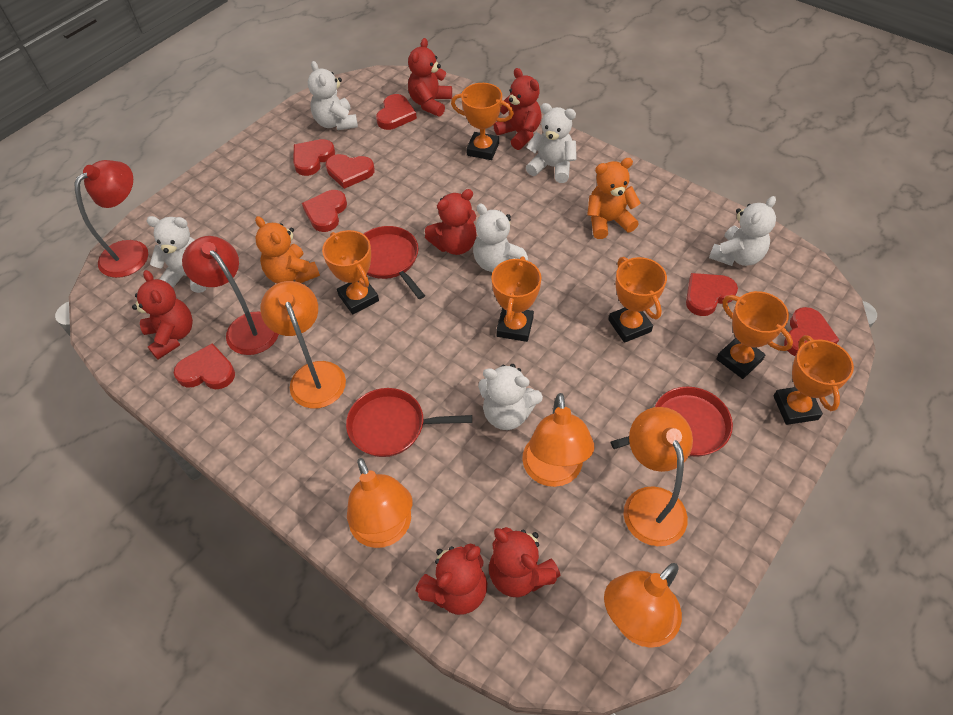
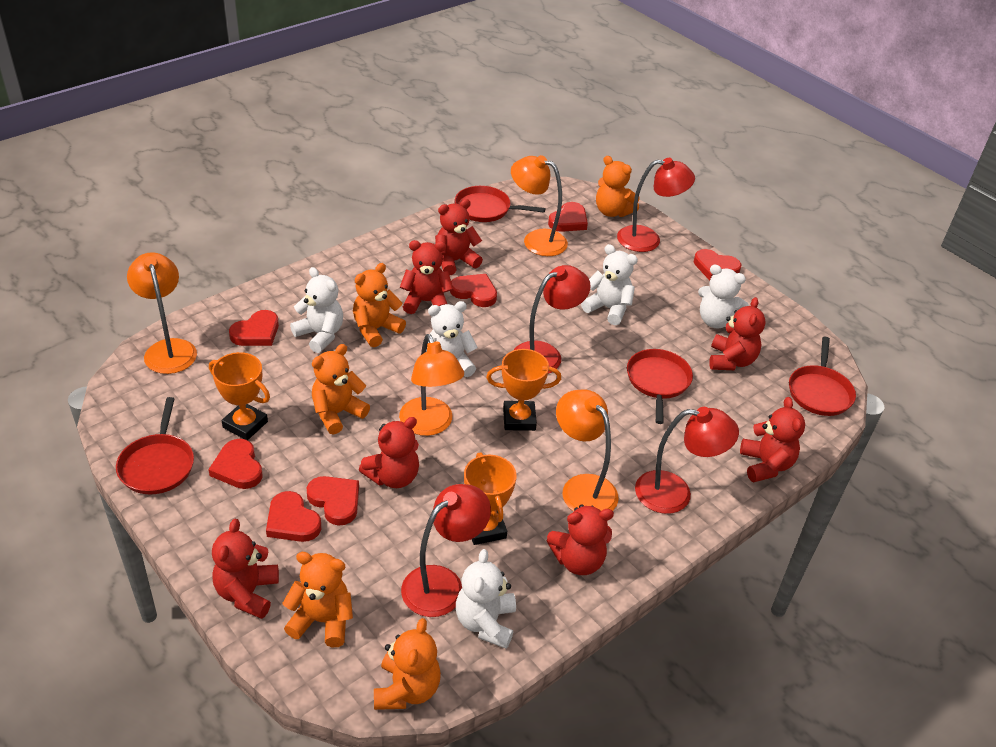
orange lamp: 5 -> 4
orange teddy bear: 2 -> 5
orange trophy: 6 -> 3
red lamp: 2 -> 4
red pan: 3 -> 4
red teddy bear: 6 -> 7
white teddy bear: 6 -> 5

